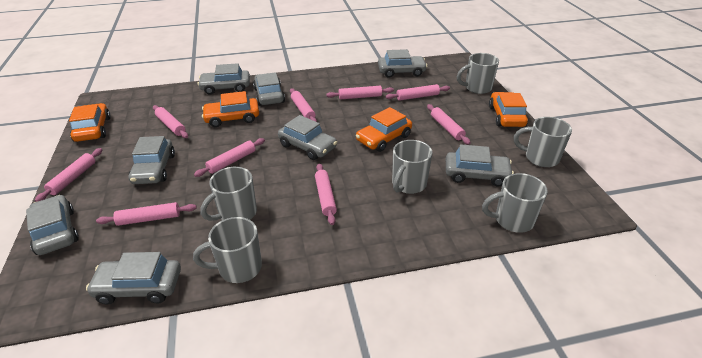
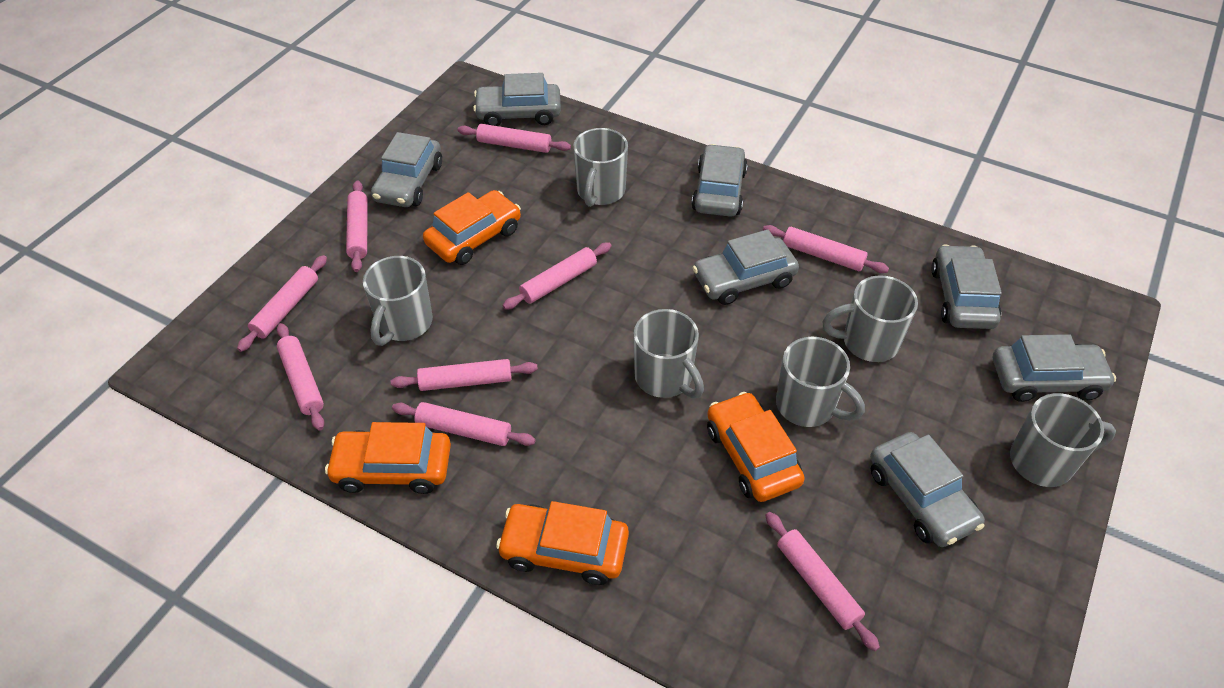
grey car: 8 -> 7

